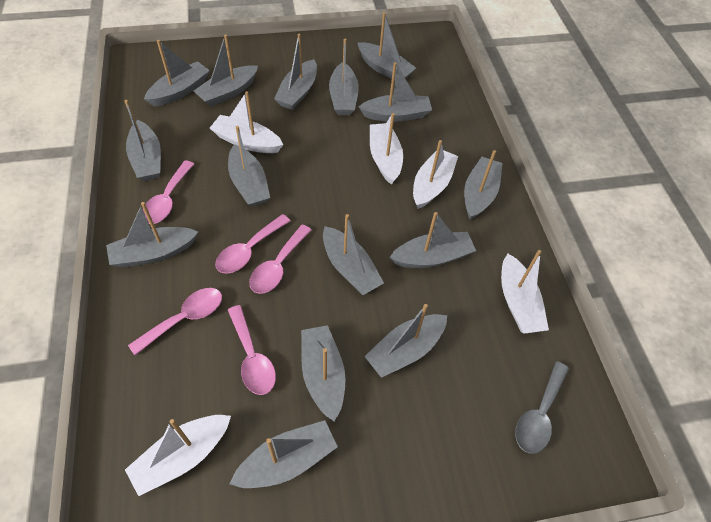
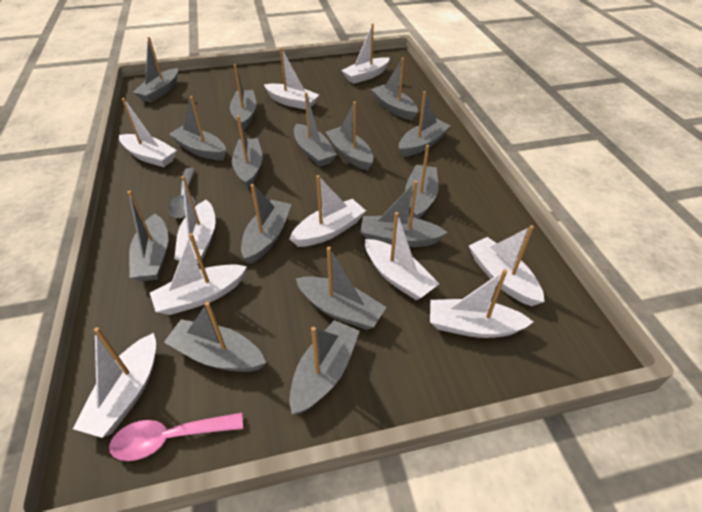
pink spoon: 5 -> 1
white boat: 5 -> 10

